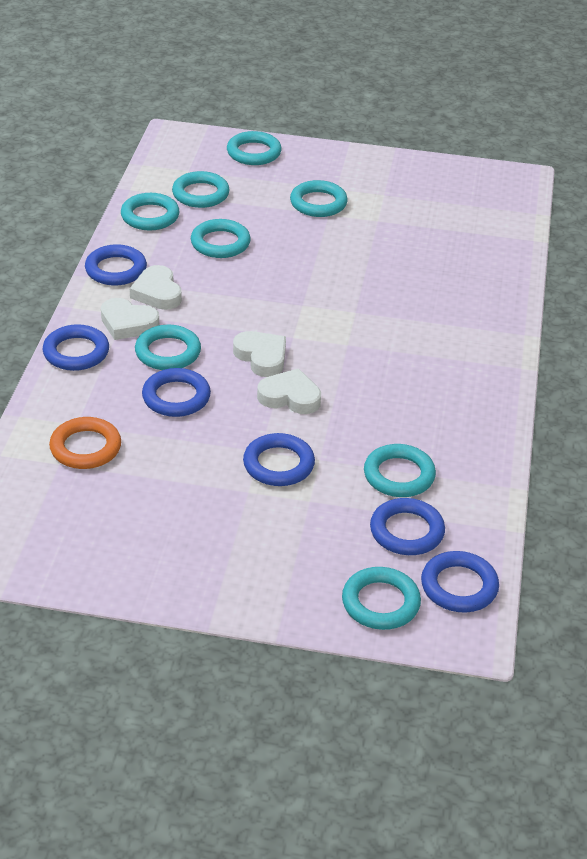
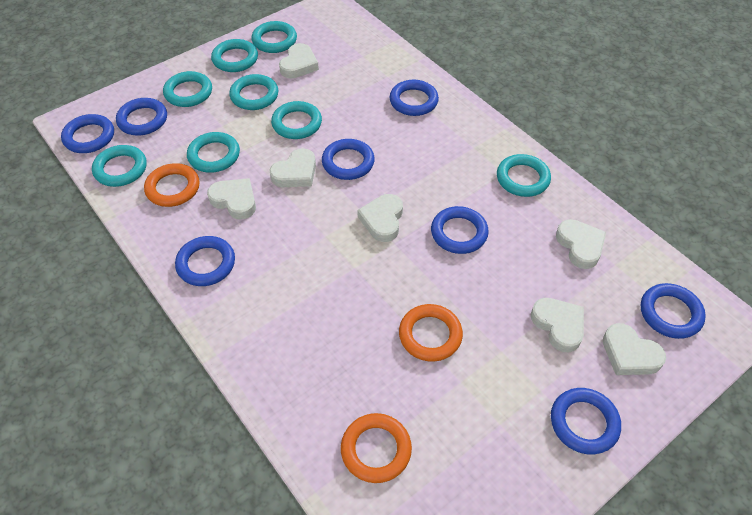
blue ring: 6 -> 8
orange ring: 1 -> 3
white heart: 4 -> 7

